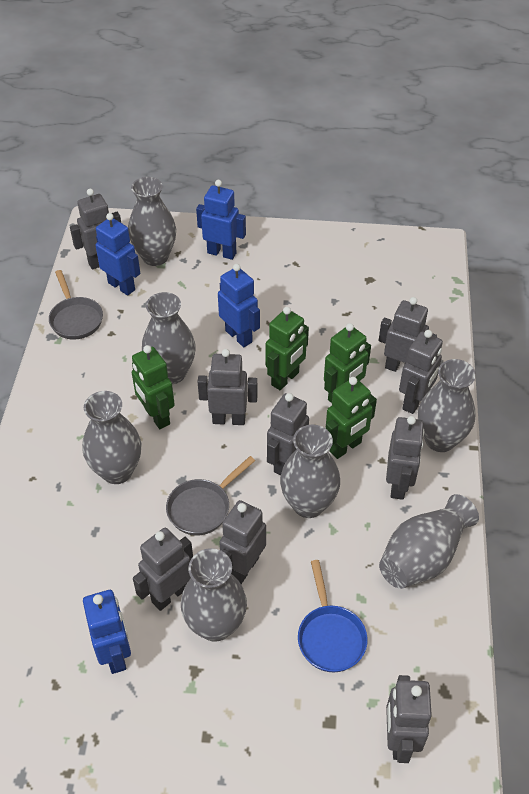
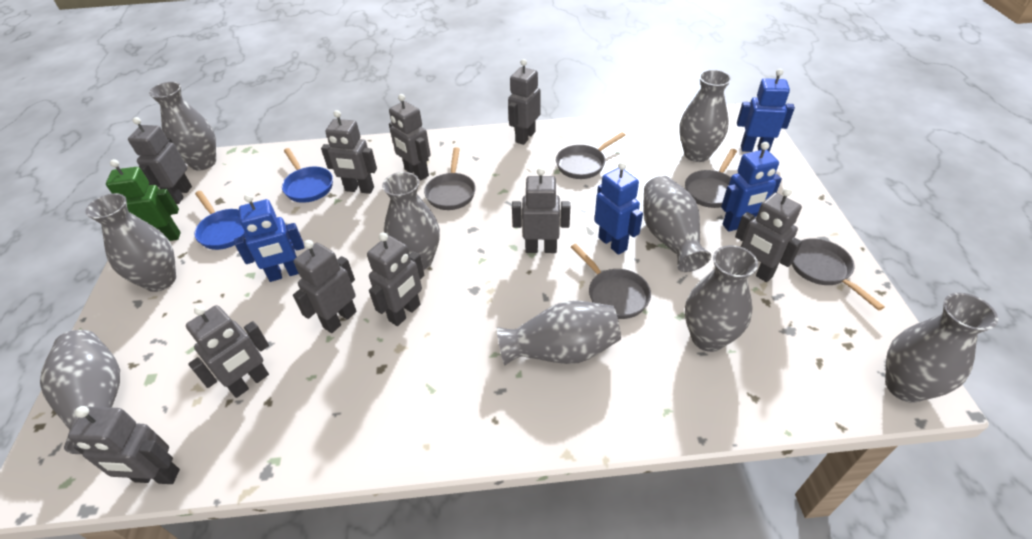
blue pan: 1 -> 2
green robot: 4 -> 1
grey pan: 2 -> 5
grey robot: 9 -> 10
grey vase: 7 -> 9

